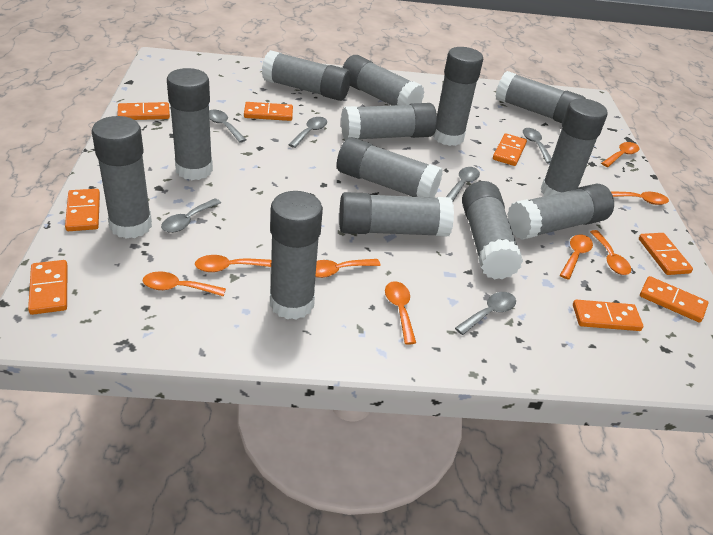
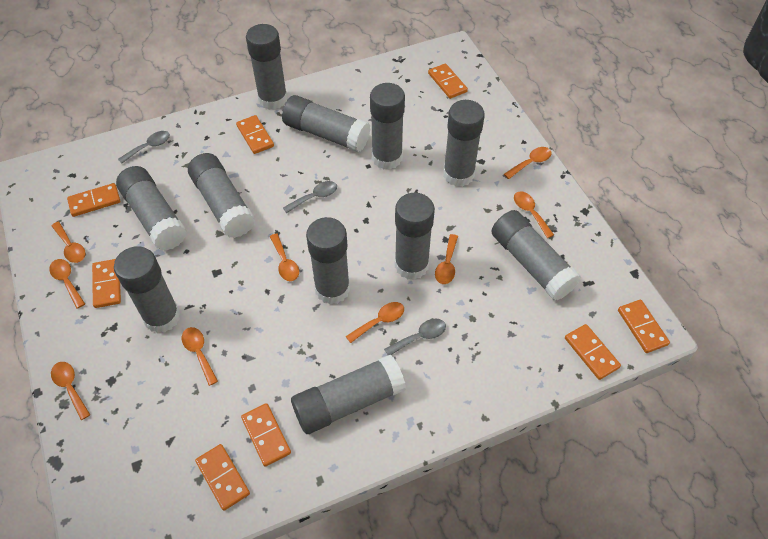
grey glue stick: 13 -> 11
grey spoon: 6 -> 3
orange spoon: 8 -> 9

